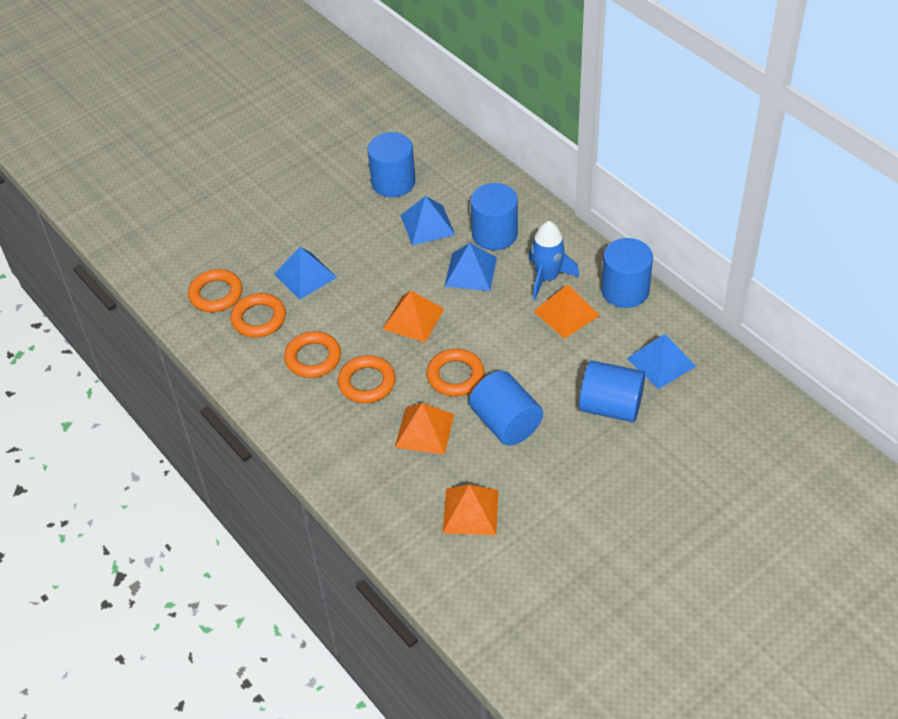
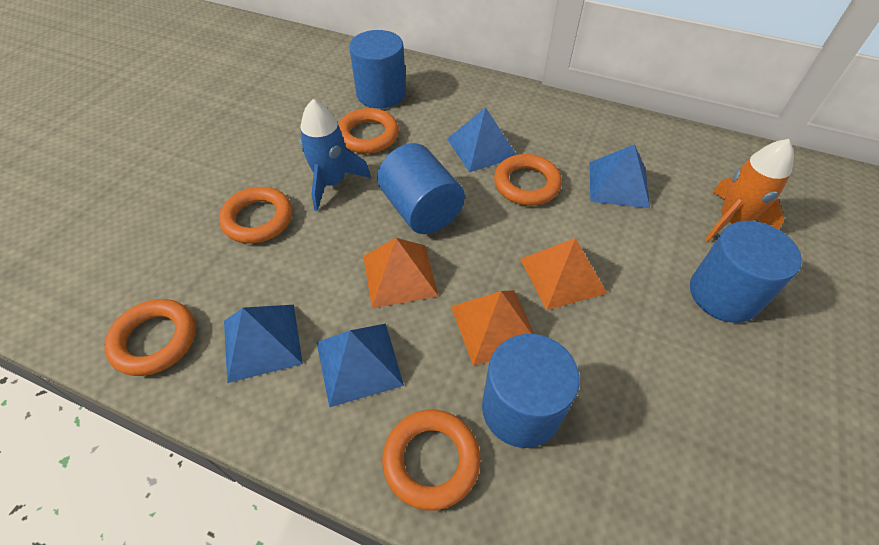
blue cylinder: 5 -> 4
orange pyramid: 4 -> 3
orange rocket: 0 -> 1

